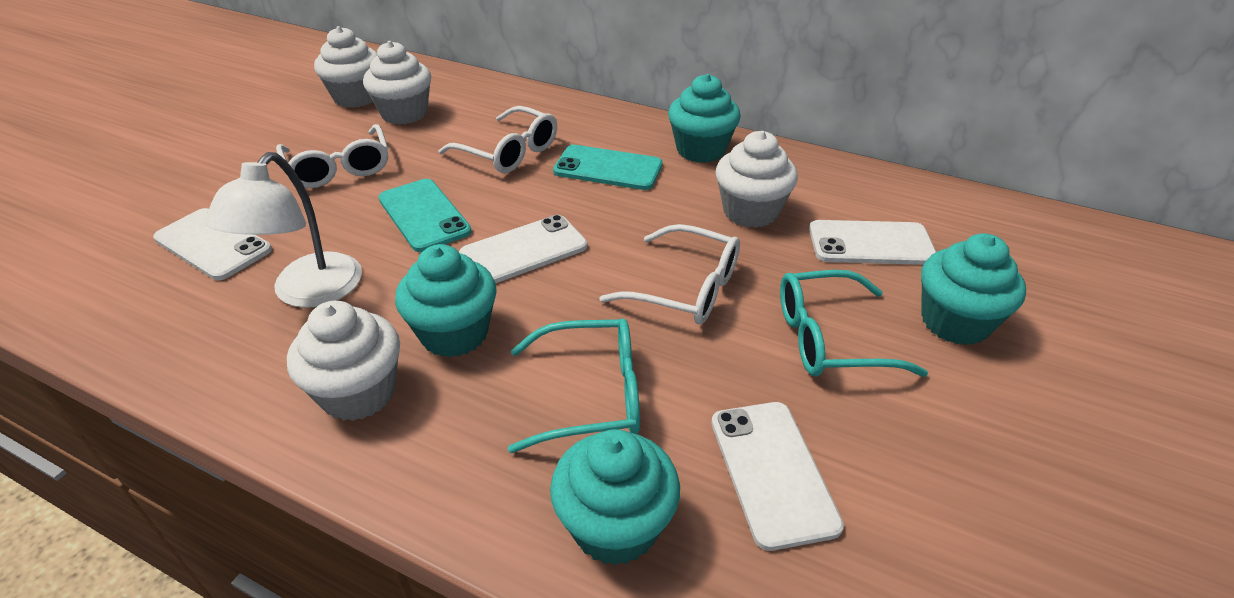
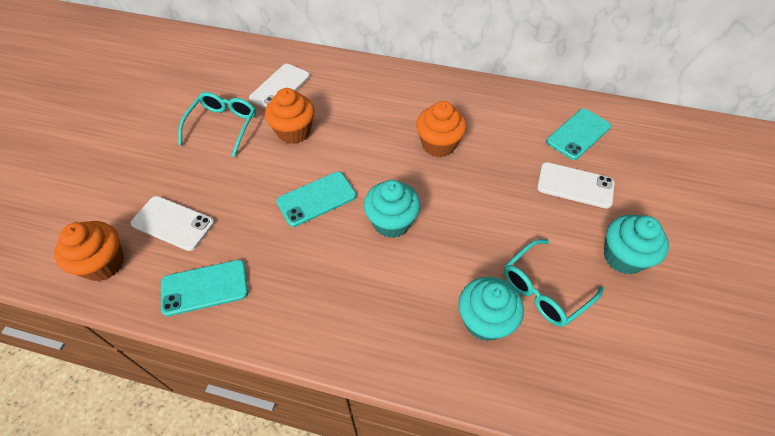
orange cupcake: 0 -> 3
turquoise cupcake: 4 -> 3
turquoise phone: 2 -> 3
white cupcake: 4 -> 0
white glasses: 3 -> 0
white lamp: 1 -> 0
white phone: 4 -> 3

